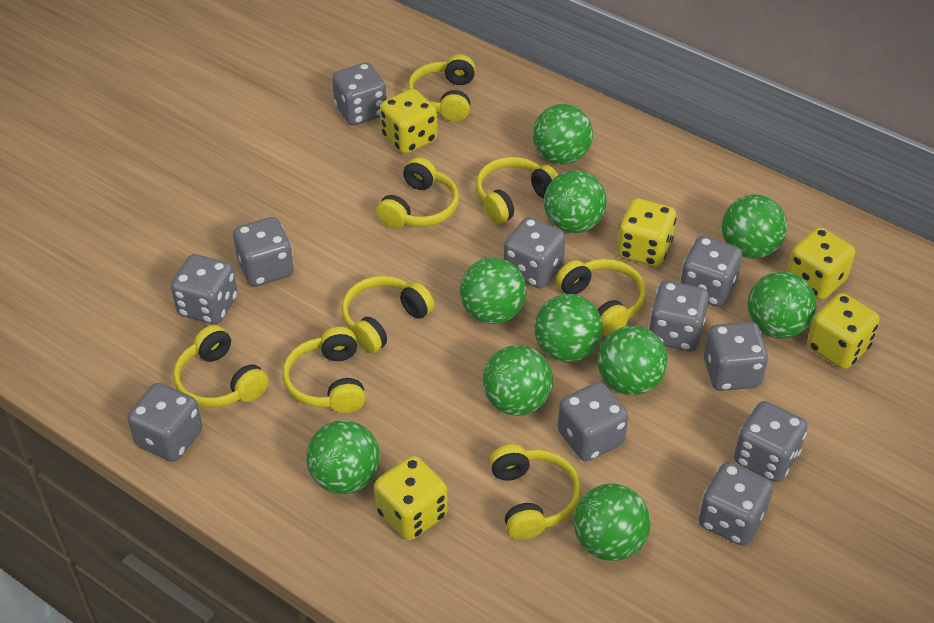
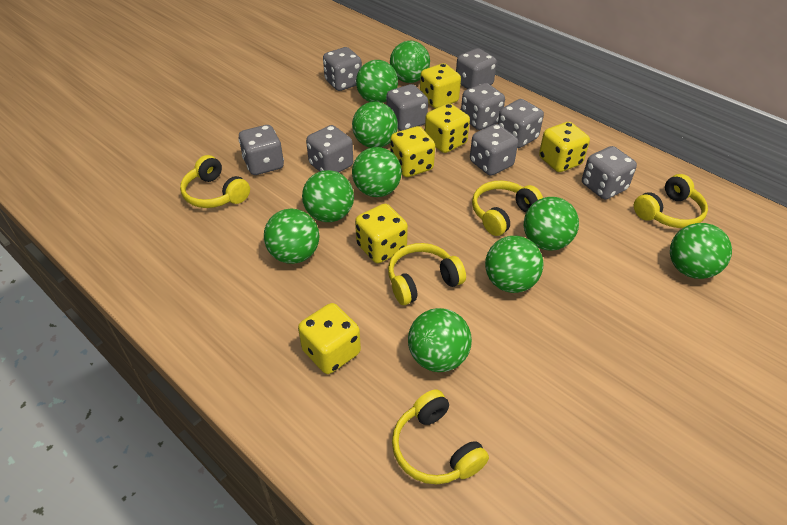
grey dice: 11 -> 9
yellow dice: 5 -> 6
yellow headphones: 8 -> 5

